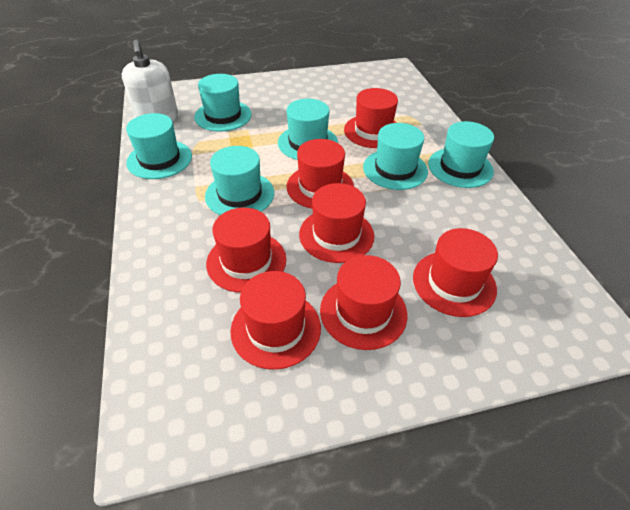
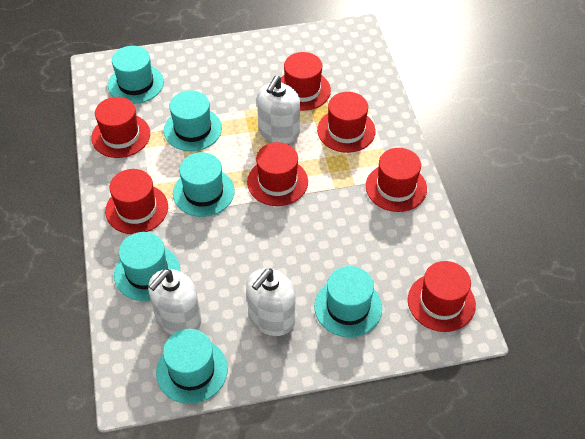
white soap dispenser: 1 -> 3

